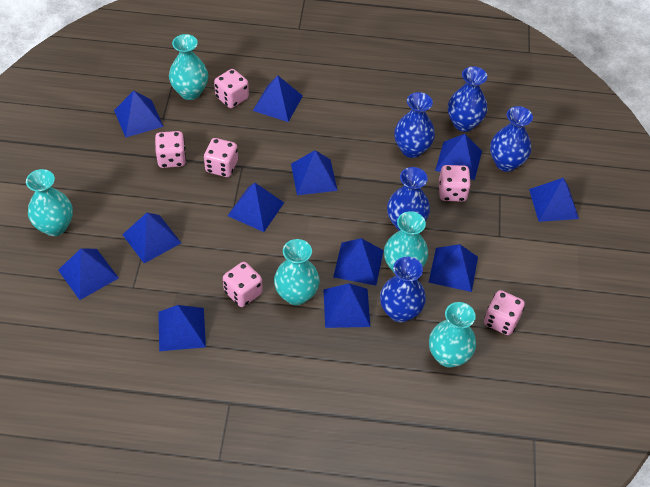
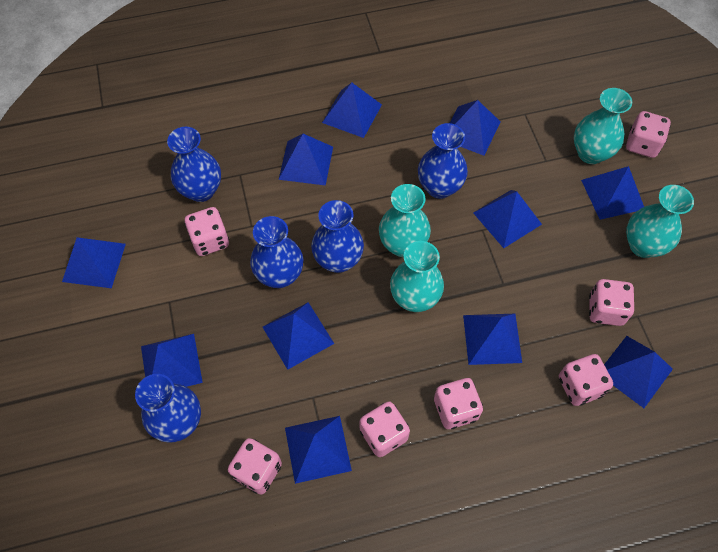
blue pyramid: 12 -> 11
pink dice: 6 -> 7
turquoise vase: 5 -> 4

